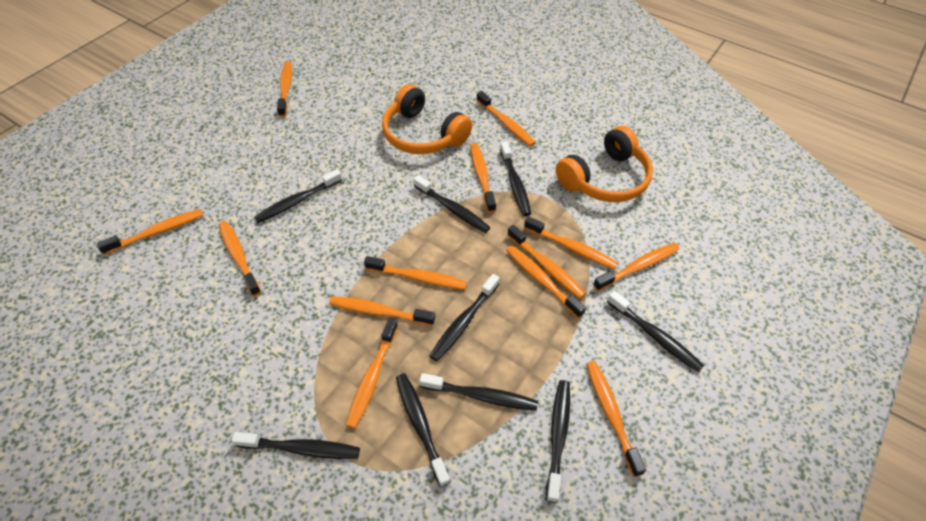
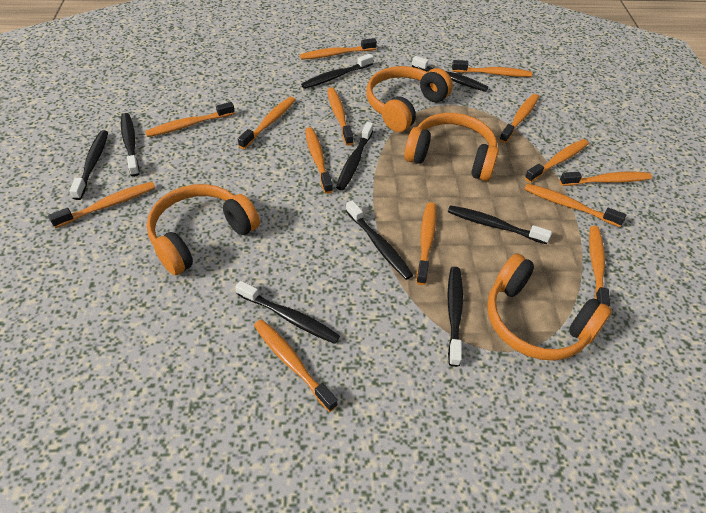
orange headphones: 2 -> 4
orange toothbrush: 13 -> 14

